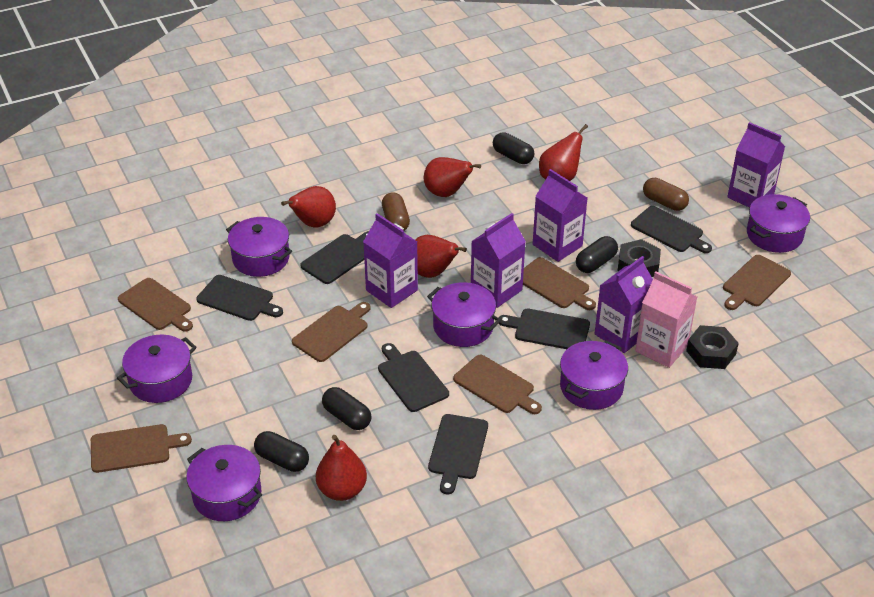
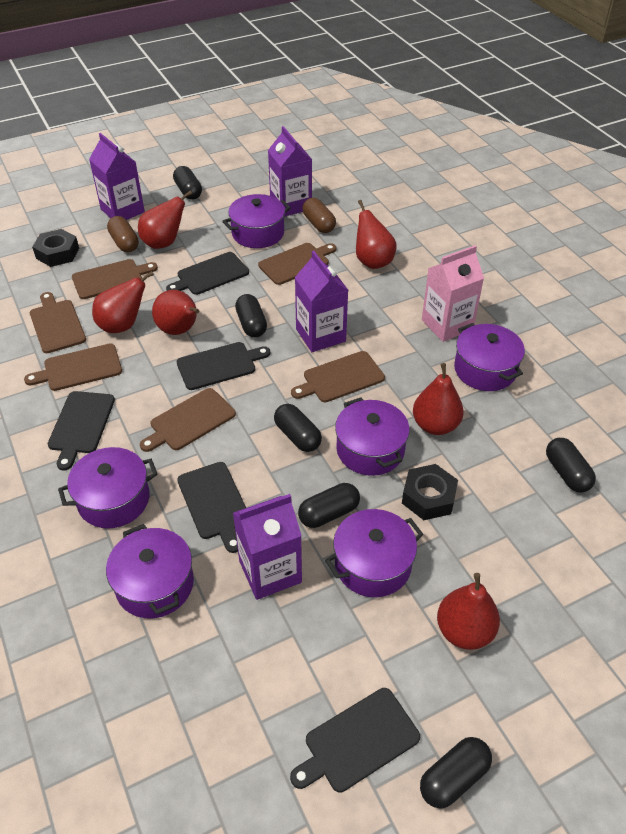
black capsule: 4 -> 6
black cutting board: 6 -> 5
purple carton: 5 -> 4
red pear: 5 -> 6

